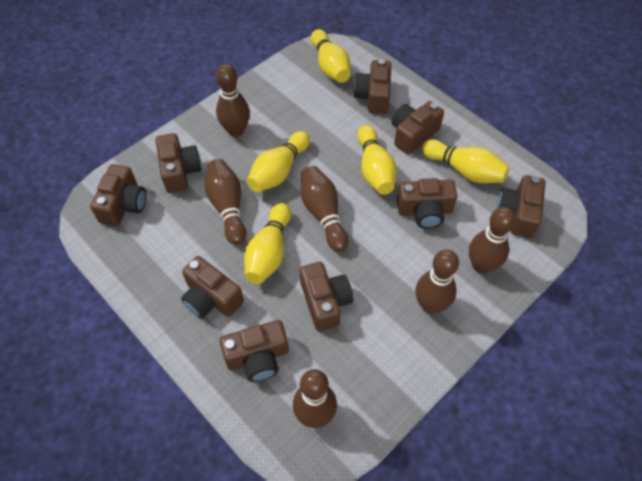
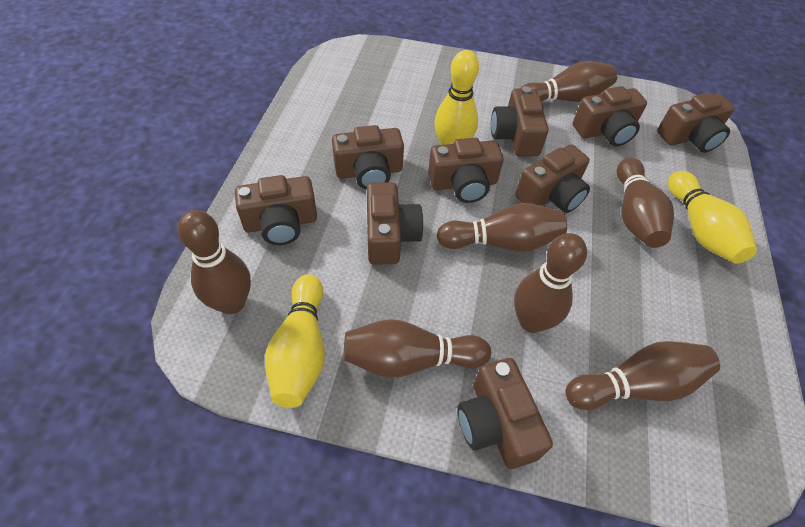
brown bowling pin: 6 -> 7
yellow bowling pin: 5 -> 3

